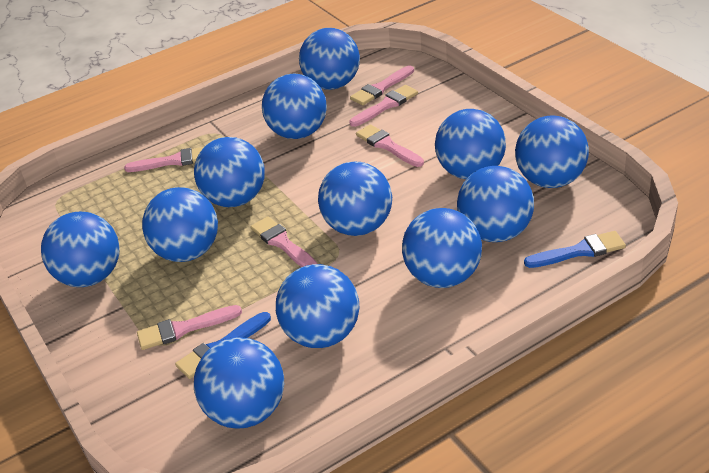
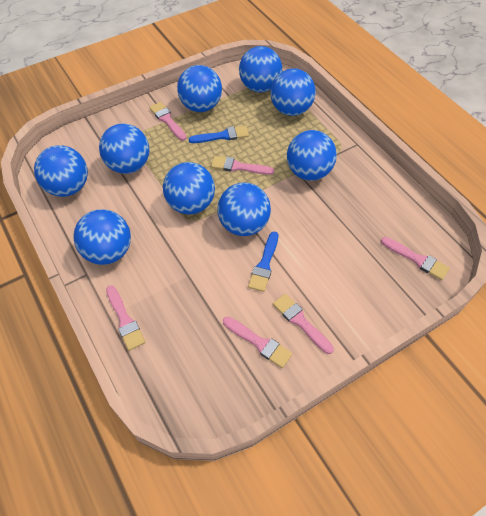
blue ball: 12 -> 9

